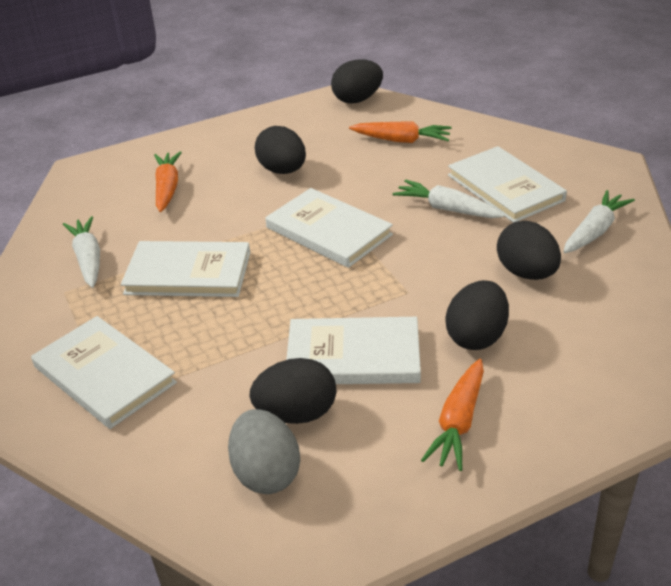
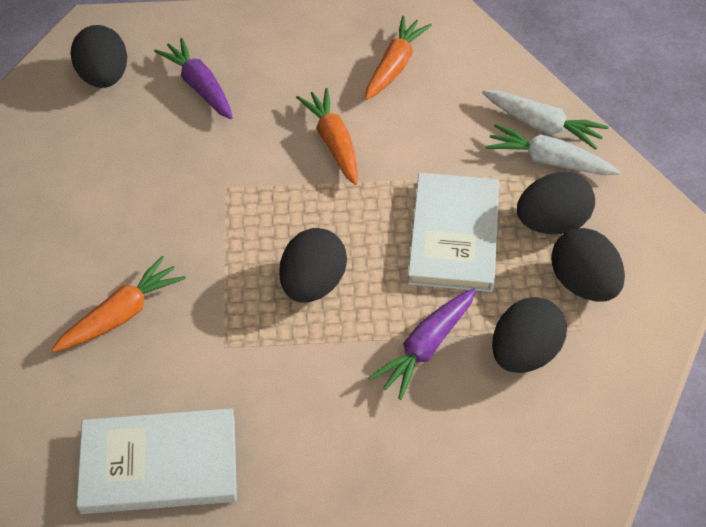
grey egg: 1 -> 0
purple carrot: 0 -> 2
white book: 5 -> 2
white carrot: 3 -> 2

